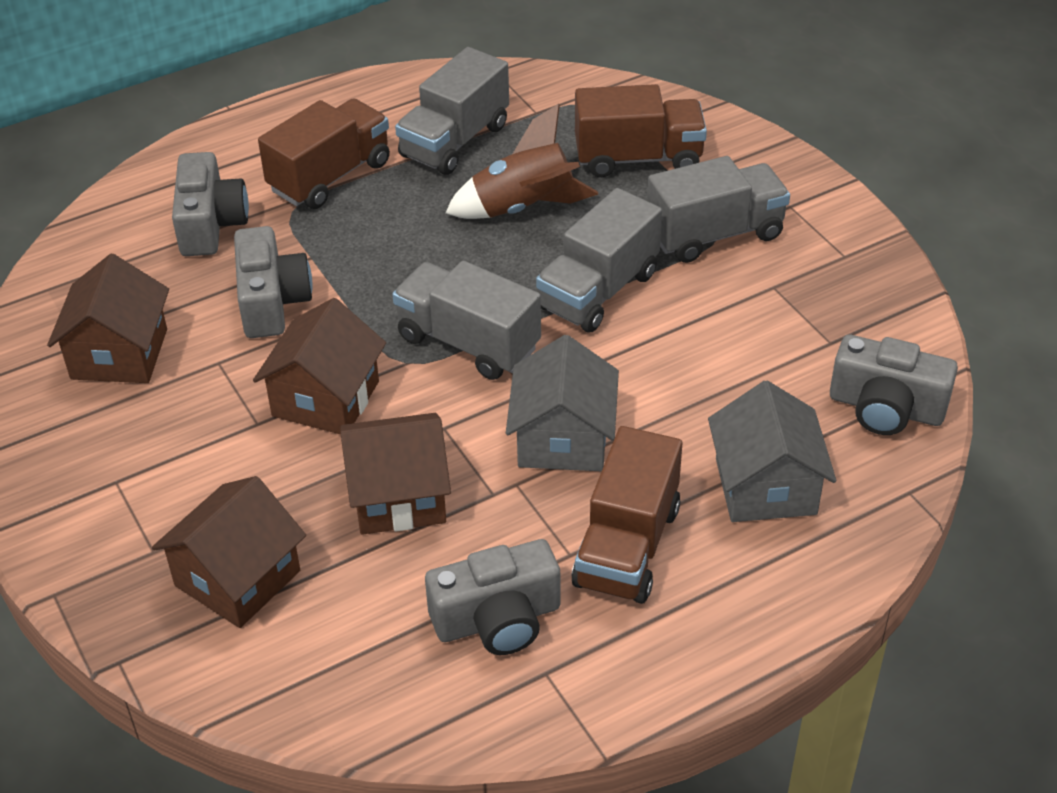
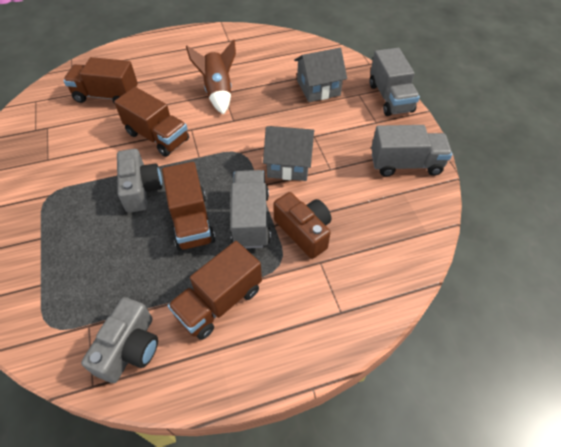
brown camera: 0 -> 1
brown house: 4 -> 0
brown truck: 3 -> 4
grey camera: 4 -> 2
grey truck: 4 -> 3

